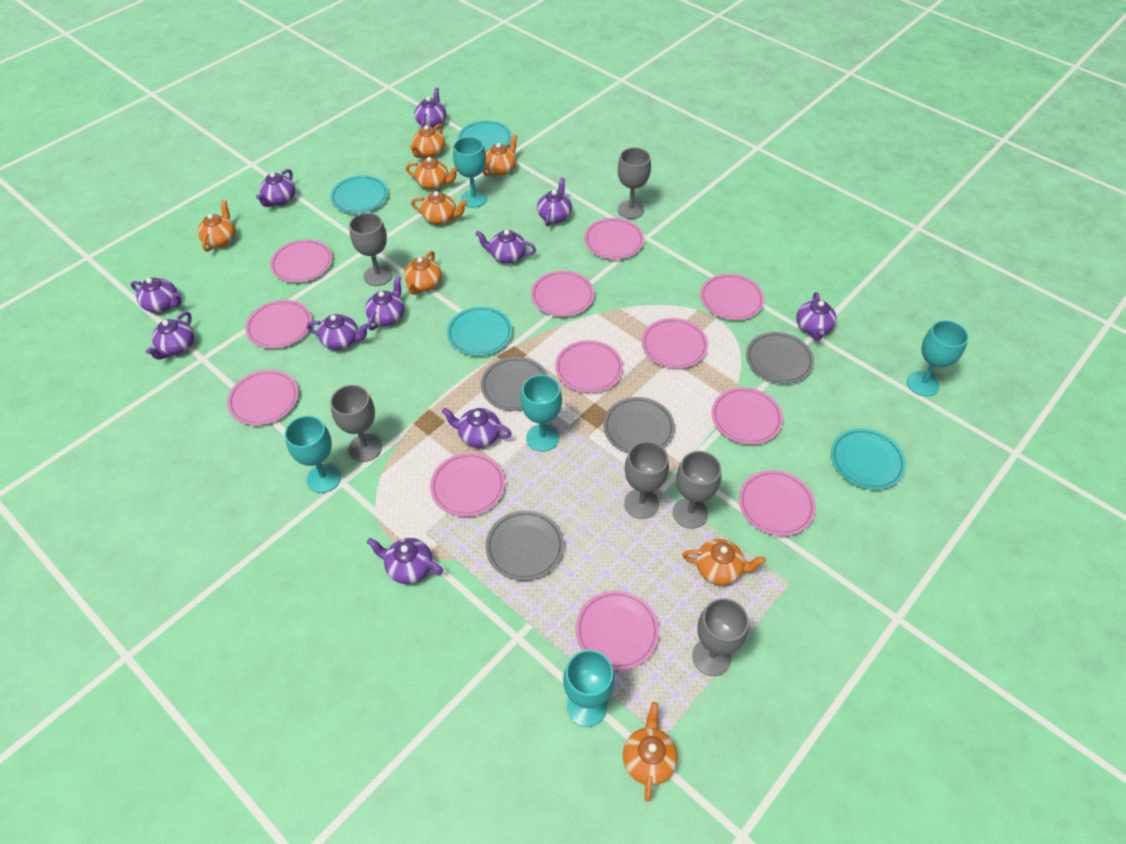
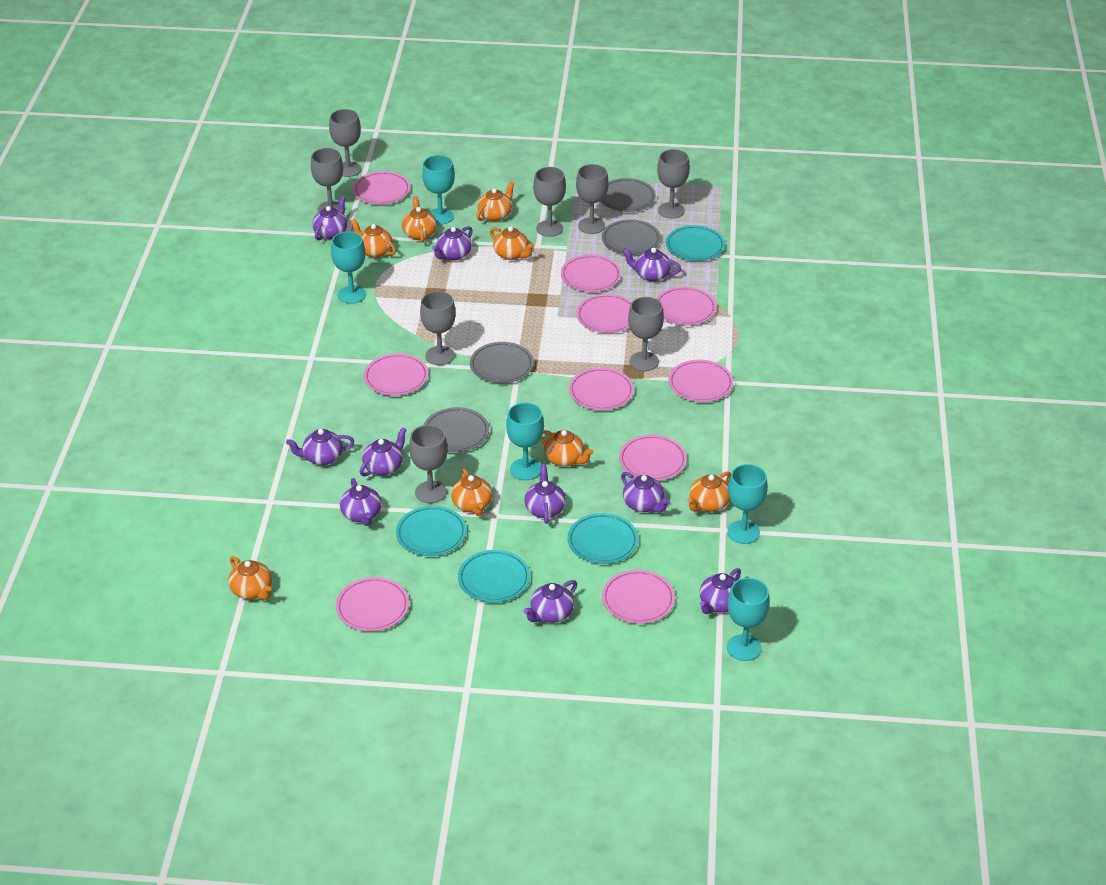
grey goblet: 6 -> 8
pink plate: 12 -> 10
purple teapot: 11 -> 10

